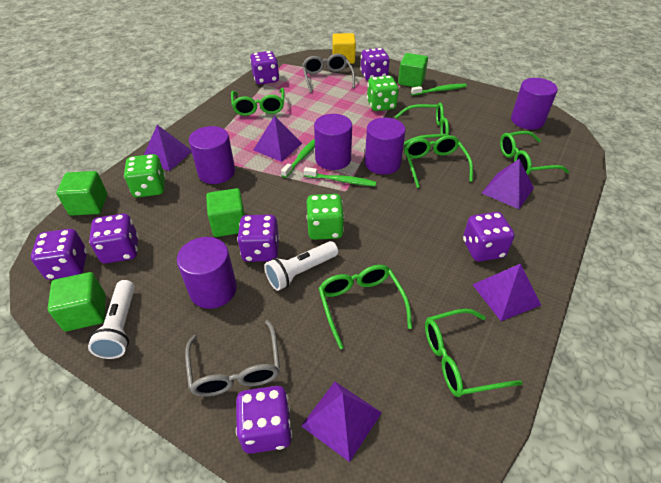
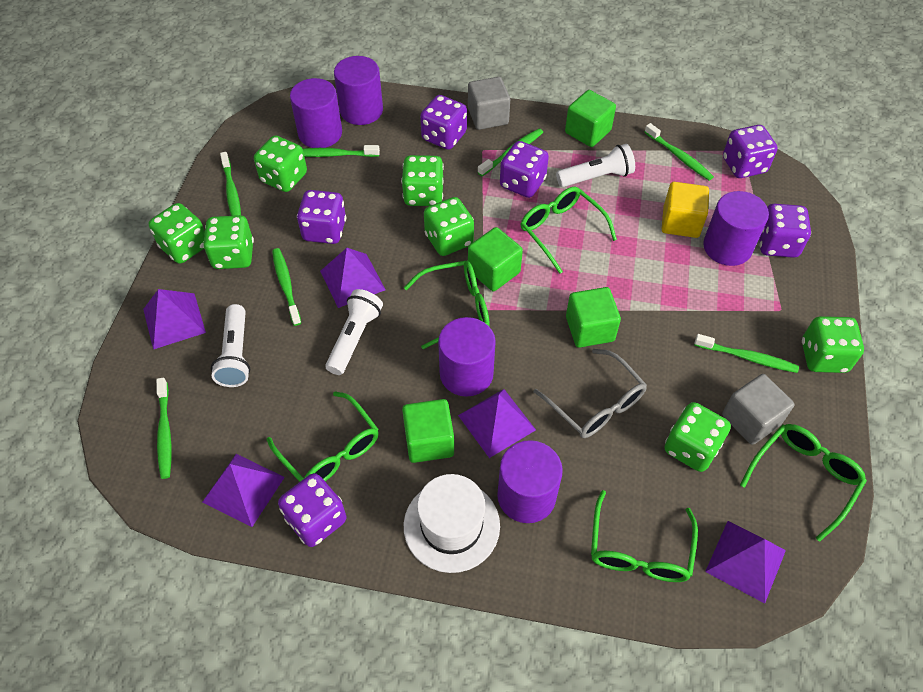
green dice: 3 -> 7
green glasses: 6 -> 5
green toothbrush: 3 -> 7
grey cube: 0 -> 2
grey glasses: 2 -> 1
purple dice: 7 -> 6
white flashlight: 2 -> 3
white hat: 0 -> 1

